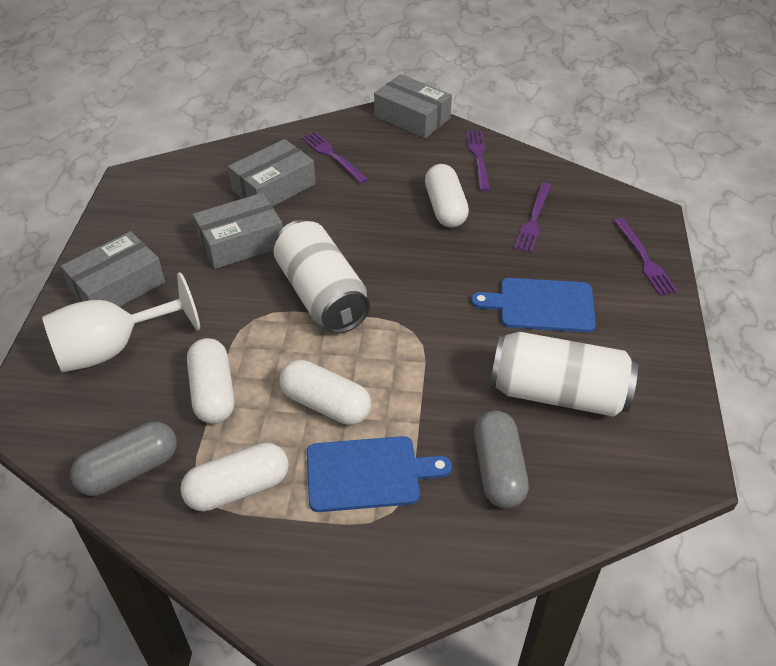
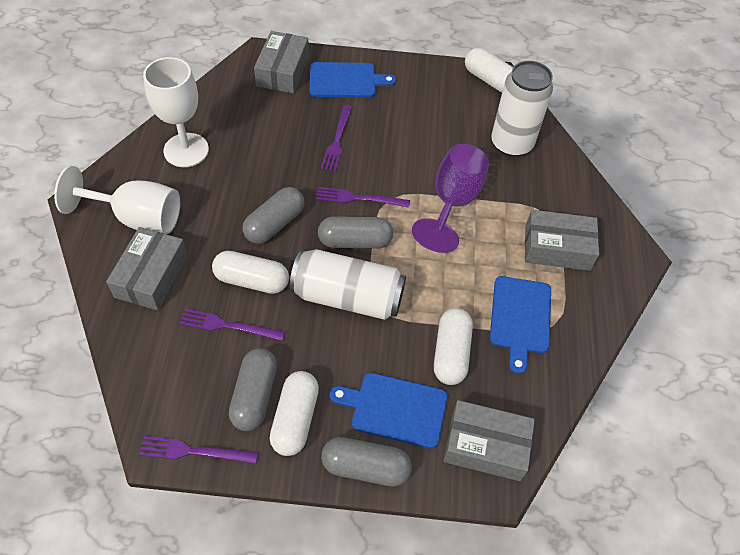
blue cutting board: 2 -> 3
grey capsule: 2 -> 4
purple goblet: 0 -> 1
white goblet: 1 -> 2

